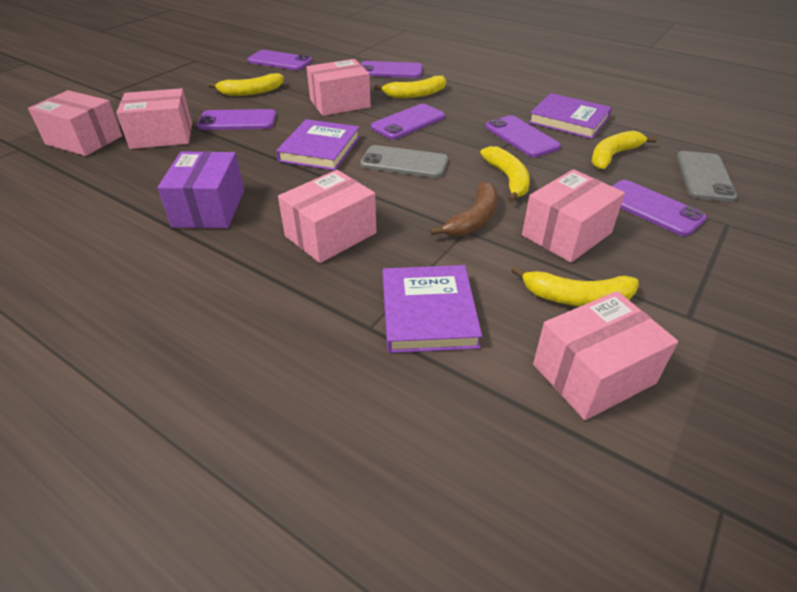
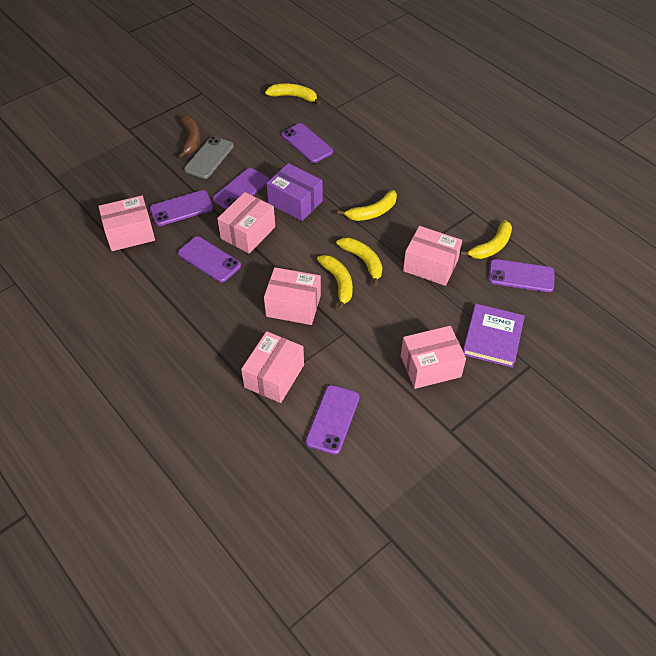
grey phone: 2 -> 1
purple book: 3 -> 1

